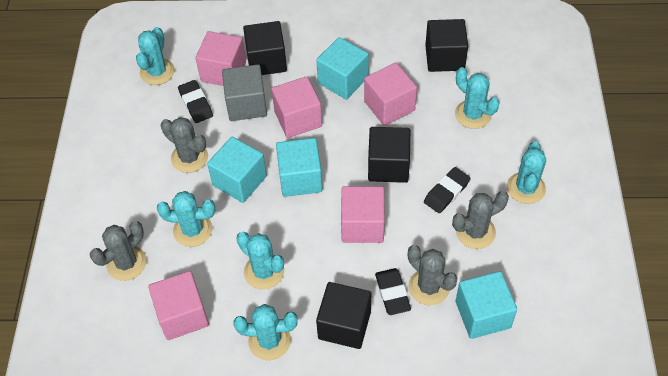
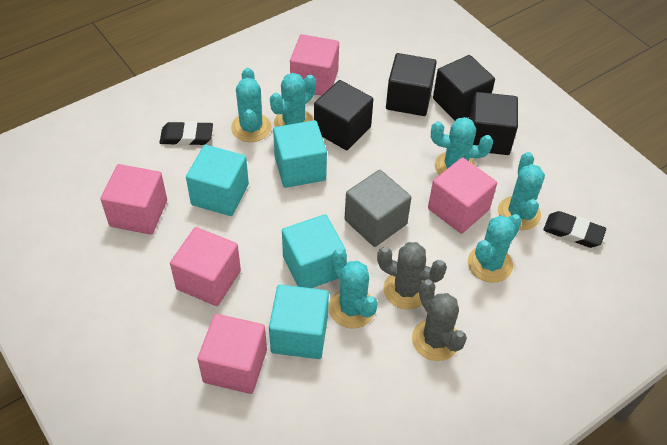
black eraser: 3 -> 2
grey cactus: 4 -> 2

